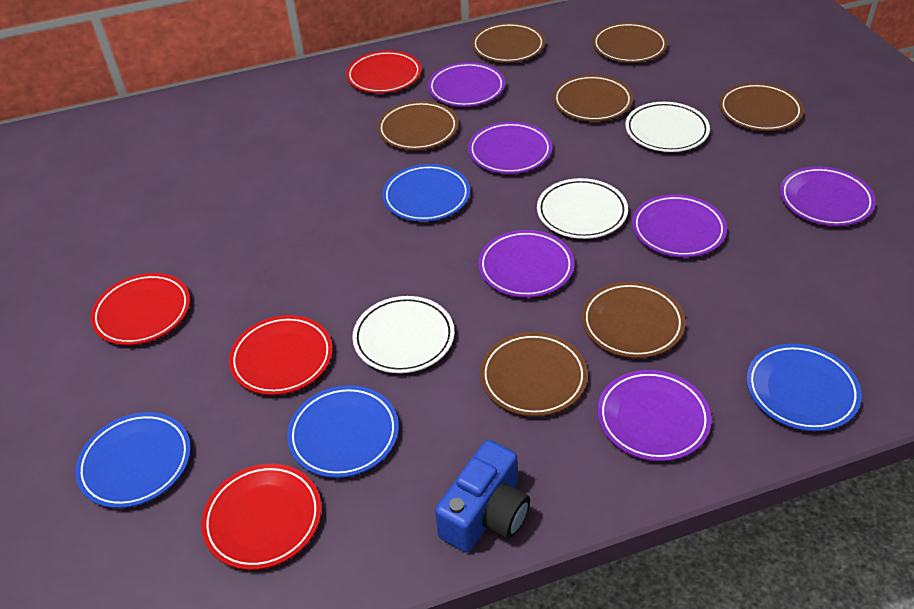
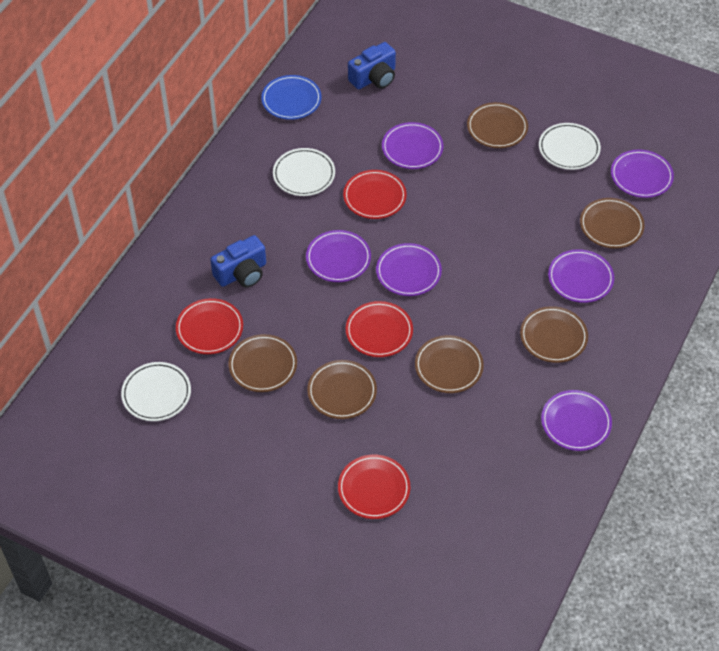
blue camera: 1 -> 2
blue plate: 4 -> 1
brown plate: 7 -> 6

